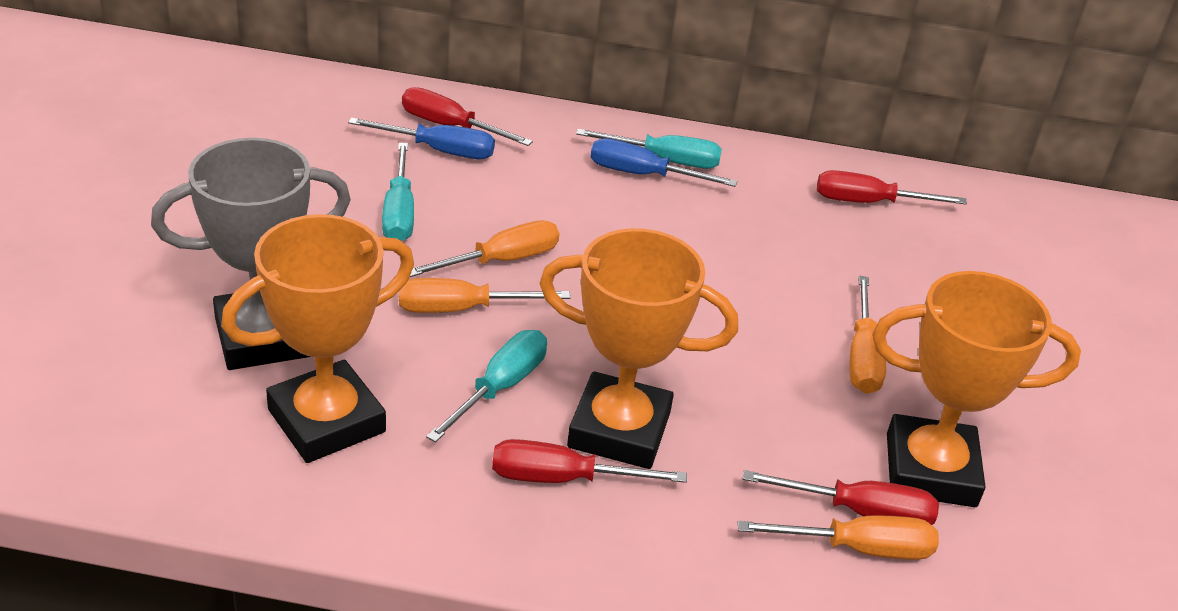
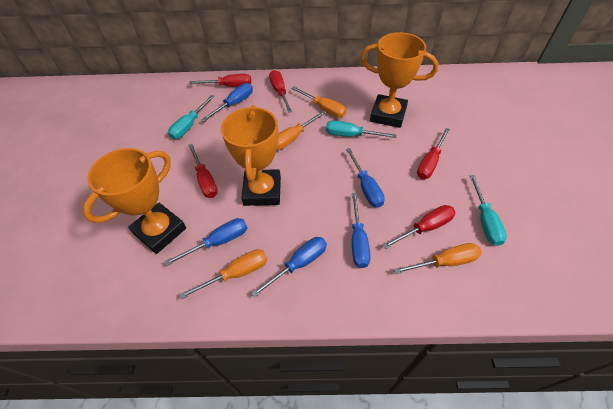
blue screwdriver: 2 -> 5
grey trophy: 1 -> 0
red screwdriver: 4 -> 5

